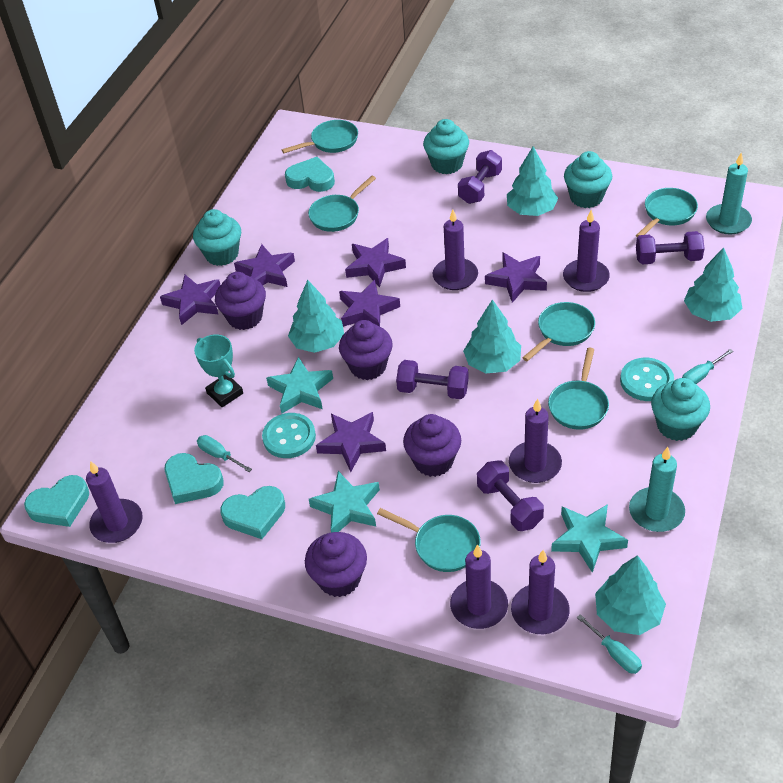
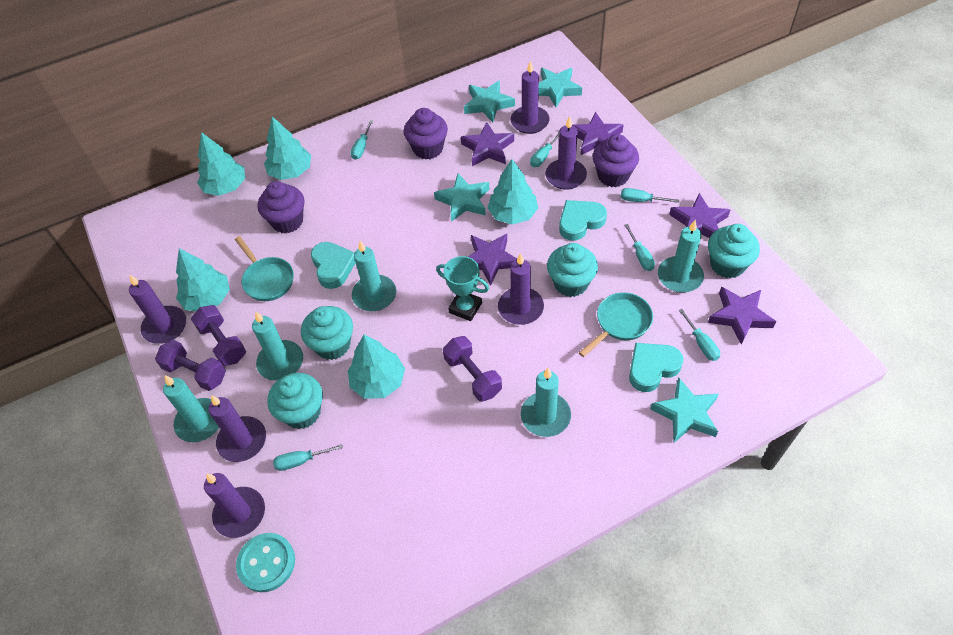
purple cupcake: 4 -> 3
purple dumbbell: 4 -> 3
purple star: 6 -> 5
turquoise button: 2 -> 1
turquoise candle: 2 -> 5
turquoise heart: 4 -> 3
turquoise pan: 6 -> 2
turquoise screwdriver: 3 -> 6
turquoise star: 3 -> 4

